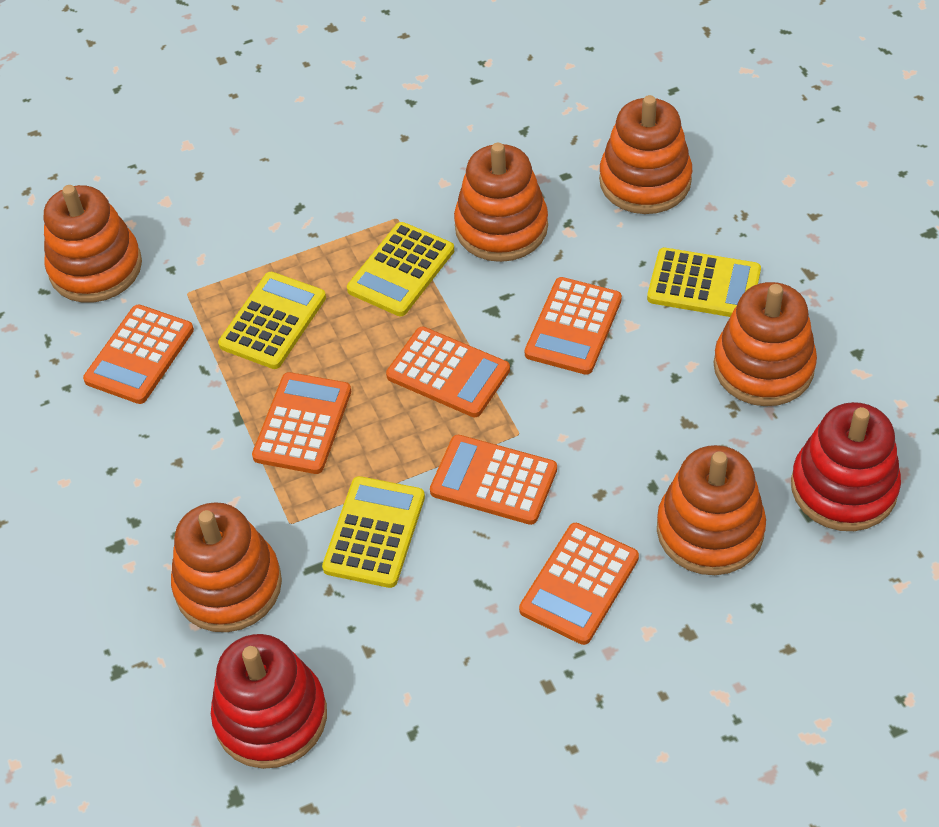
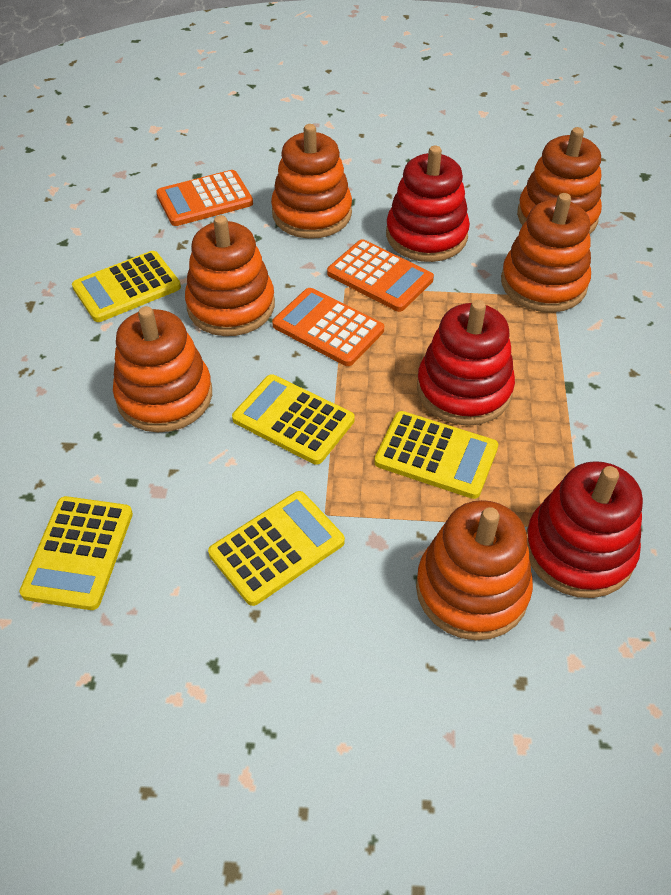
orange calculator: 6 -> 3
red stacking toy: 2 -> 3
yellow calculator: 4 -> 5

